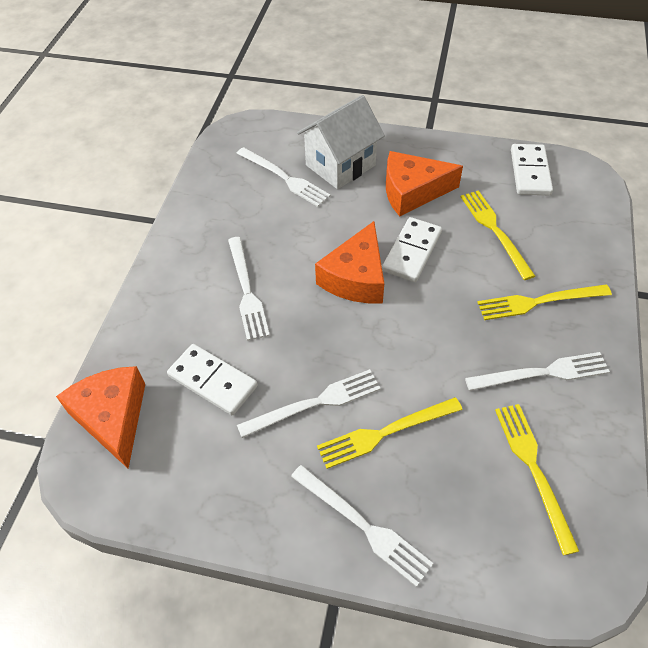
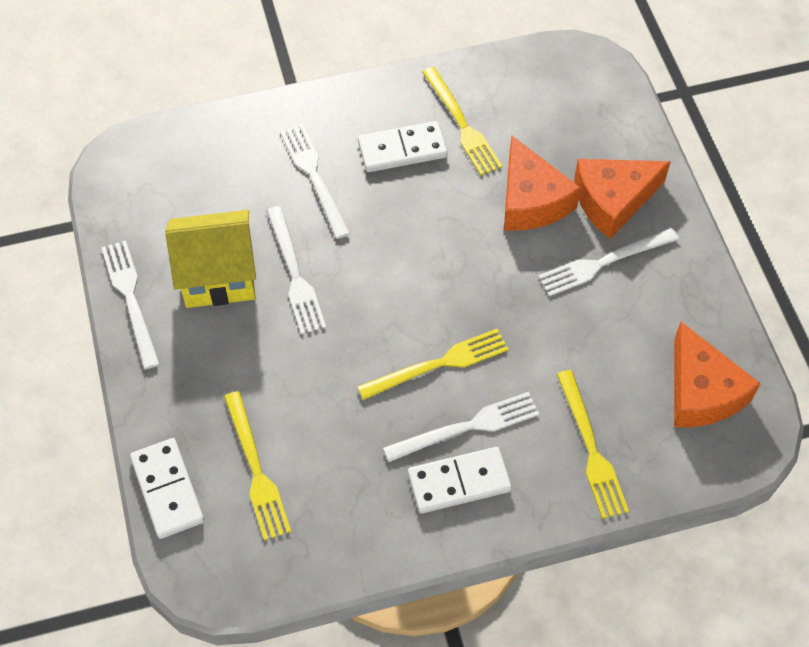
white house: 1 -> 0
yellow house: 0 -> 1

